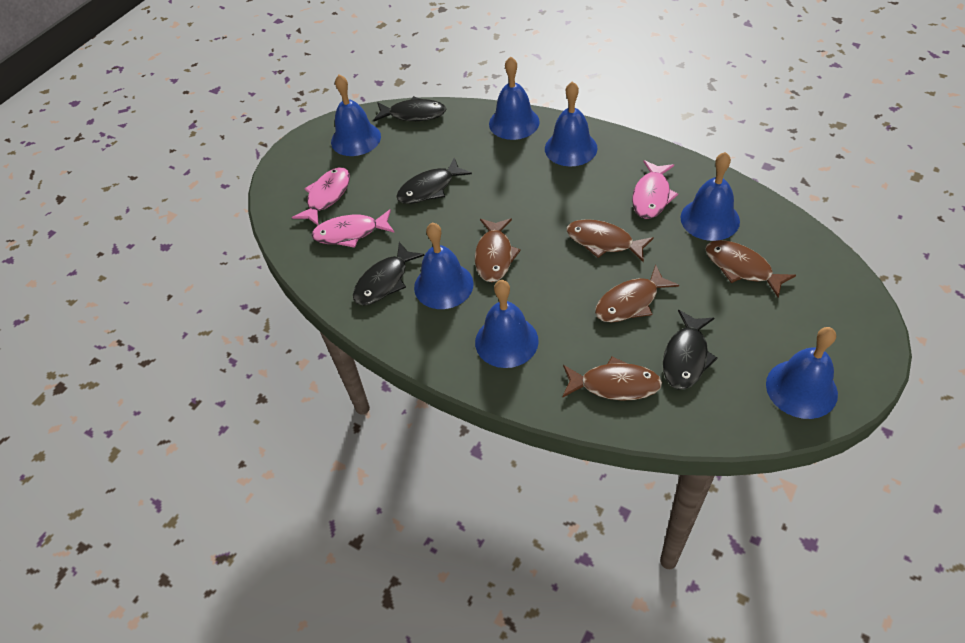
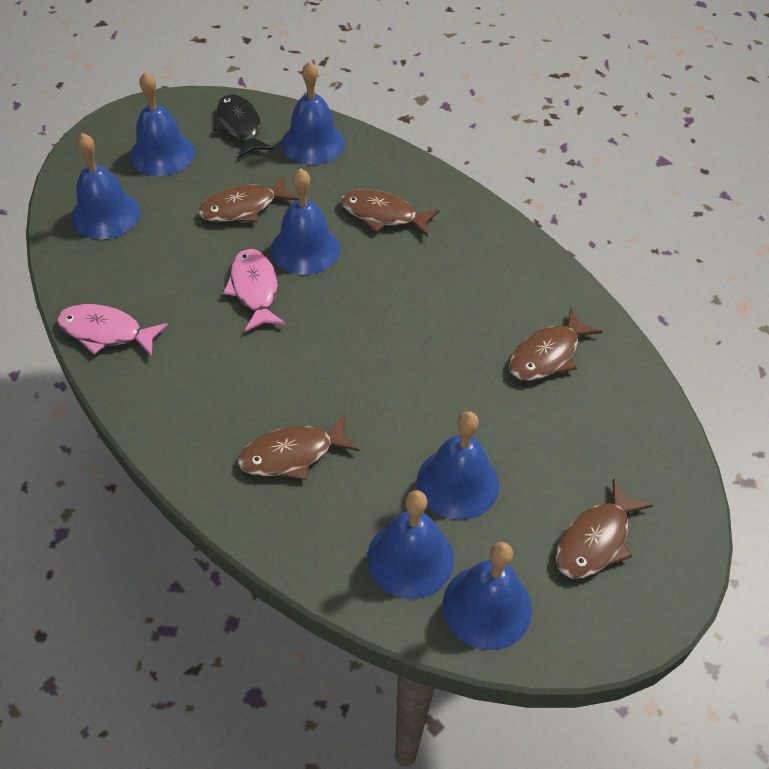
black fish: 4 -> 1
pink fish: 3 -> 2

